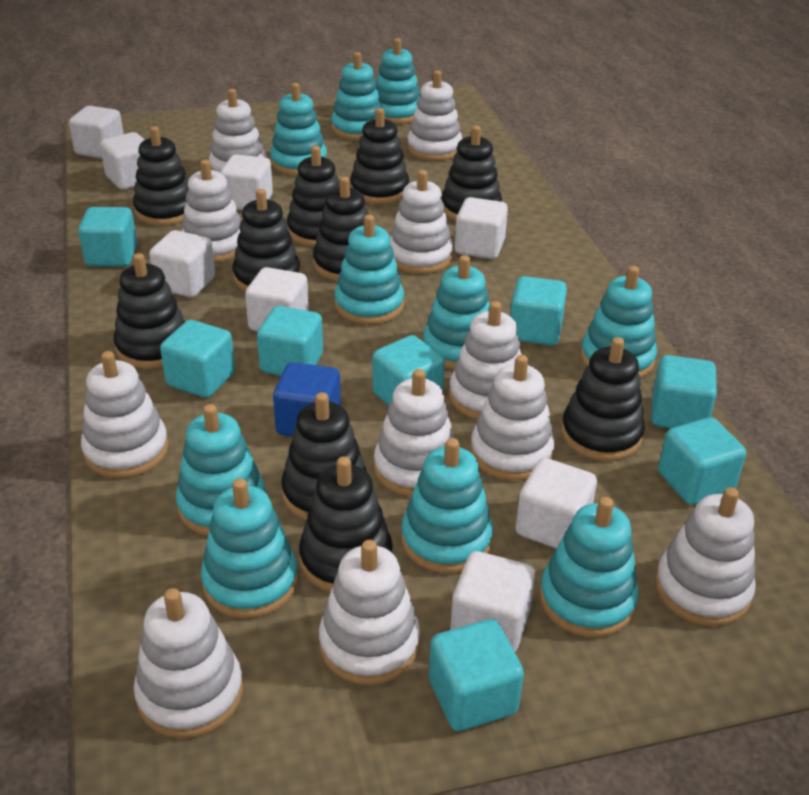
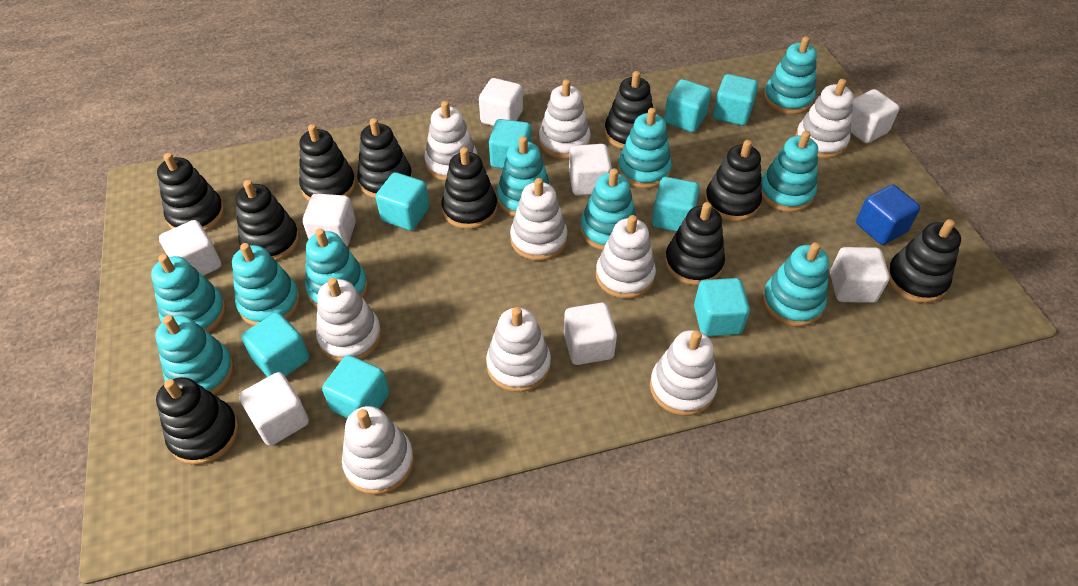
white stacking toy: 11 -> 9

